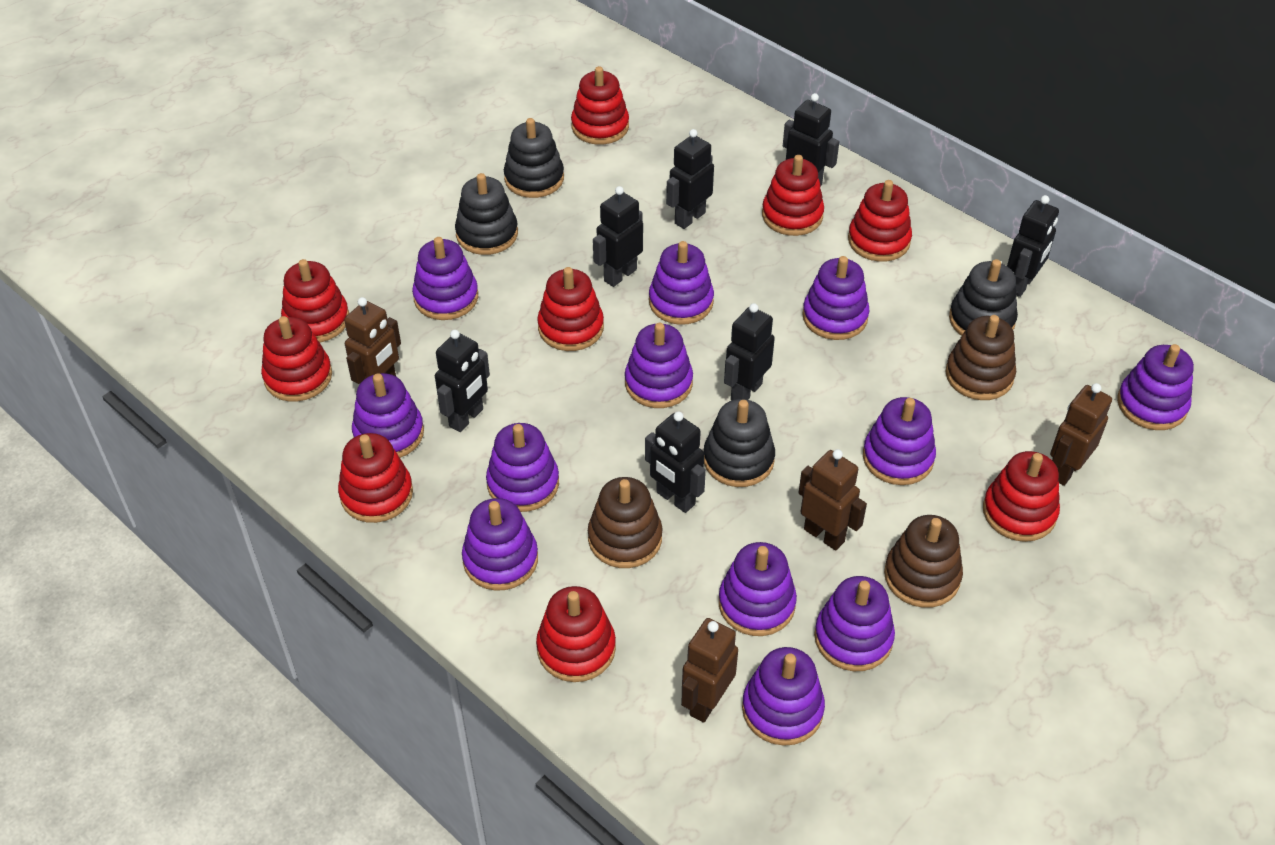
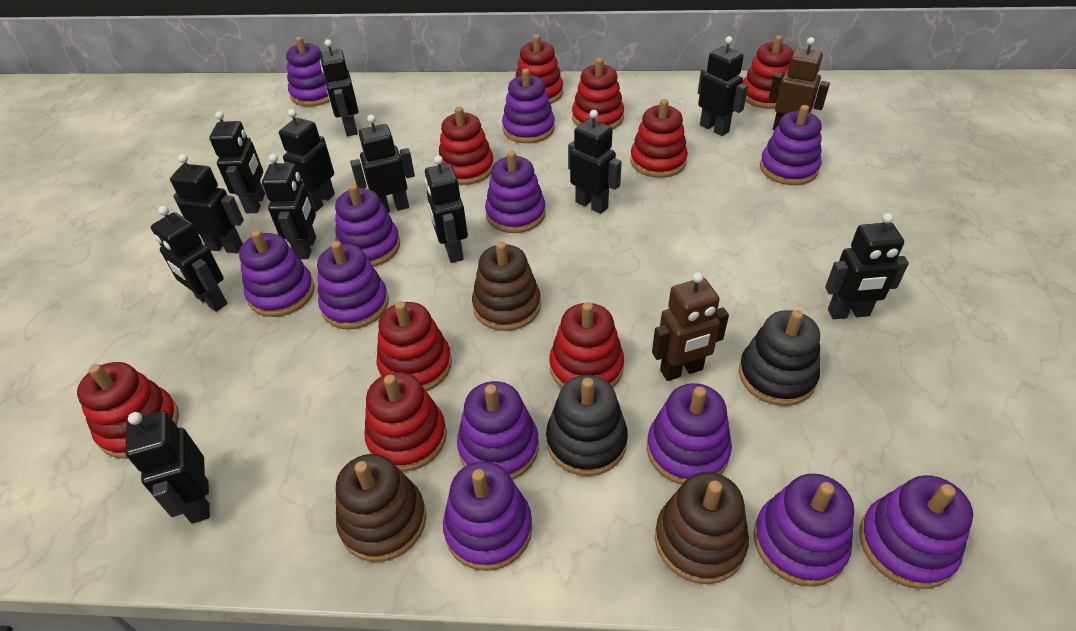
black robot: 7 -> 12
black stacking toy: 4 -> 2
brown robot: 4 -> 2

